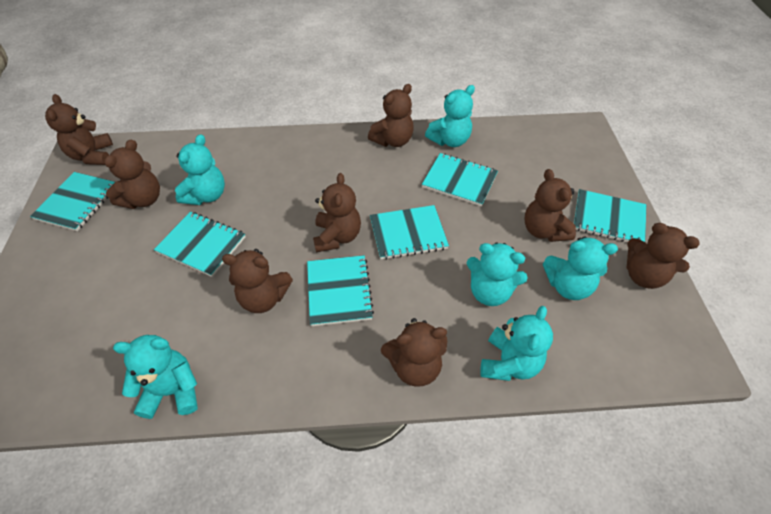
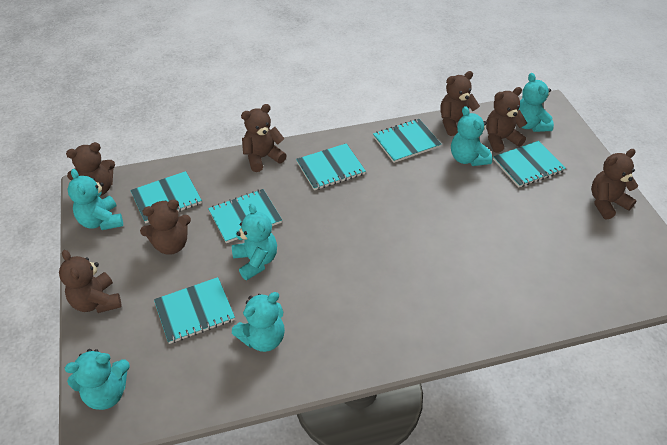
brown teddy bear: 8 -> 7

